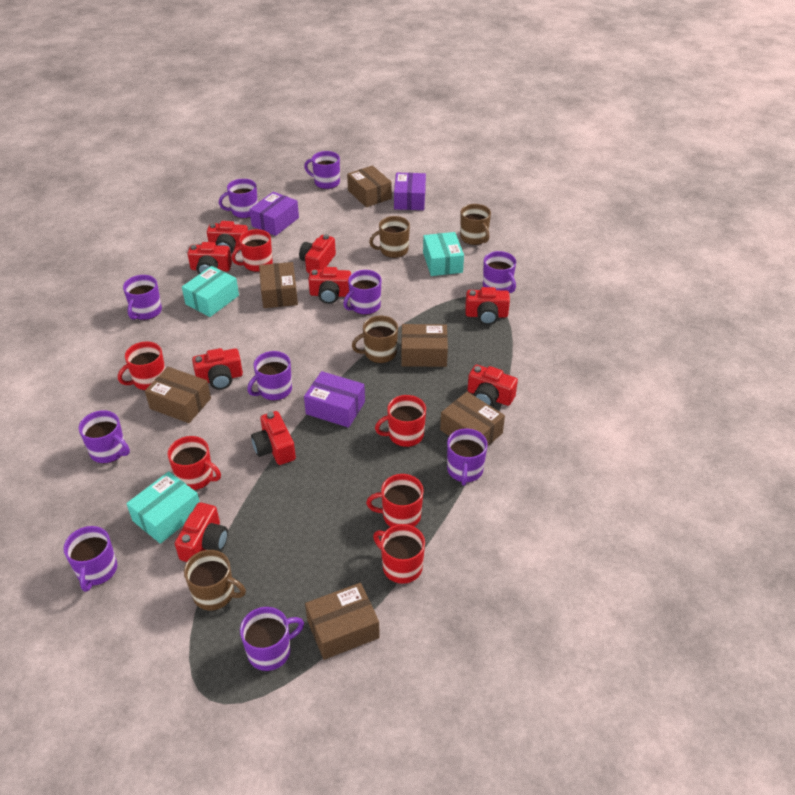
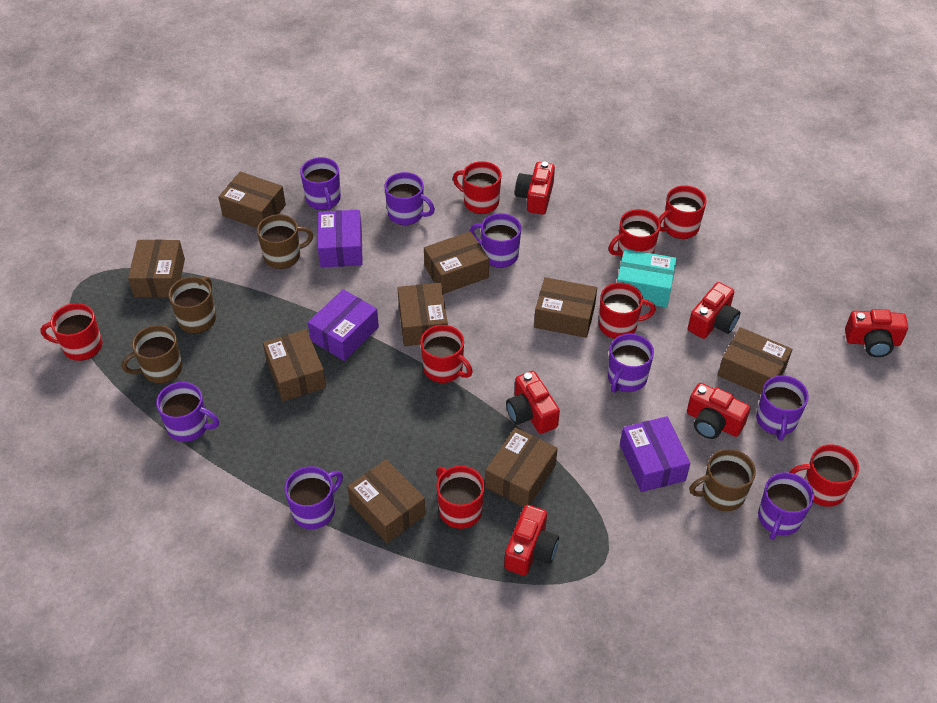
brown box: 6 -> 9
purple mug: 10 -> 8
red camera: 9 -> 6
red mug: 6 -> 8
turquoise box: 3 -> 1

